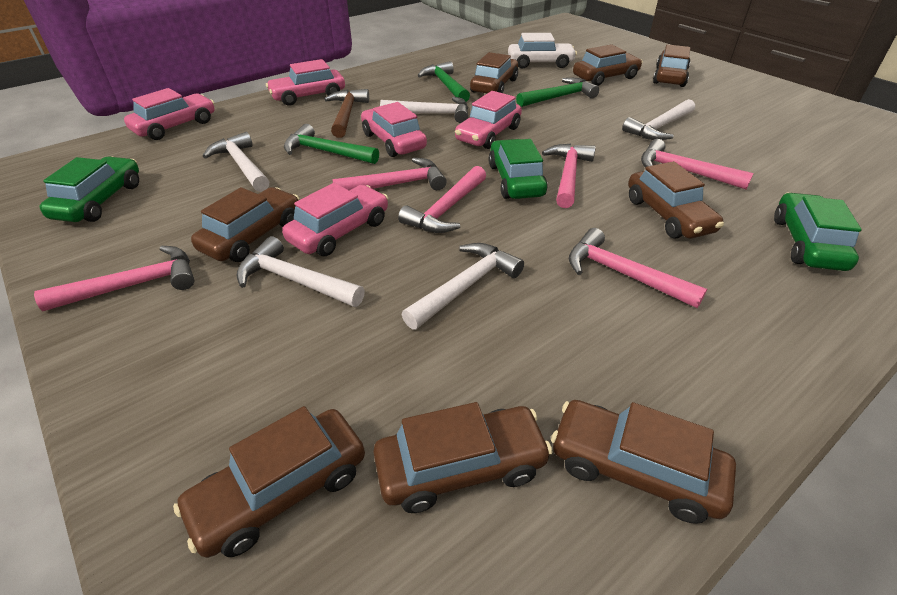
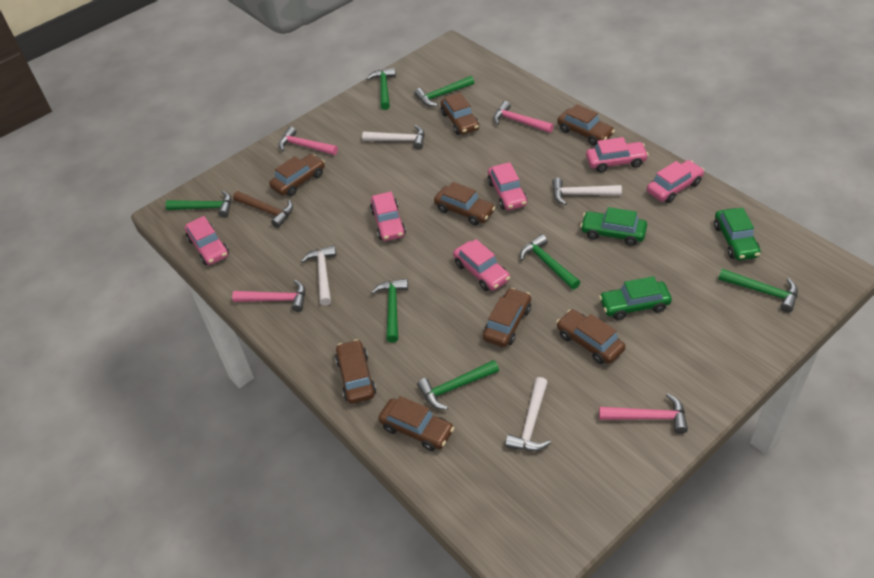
green hammer: 3 -> 7
pink car: 5 -> 6
pink hammer: 6 -> 4
white car: 1 -> 0
white hammer: 5 -> 4

